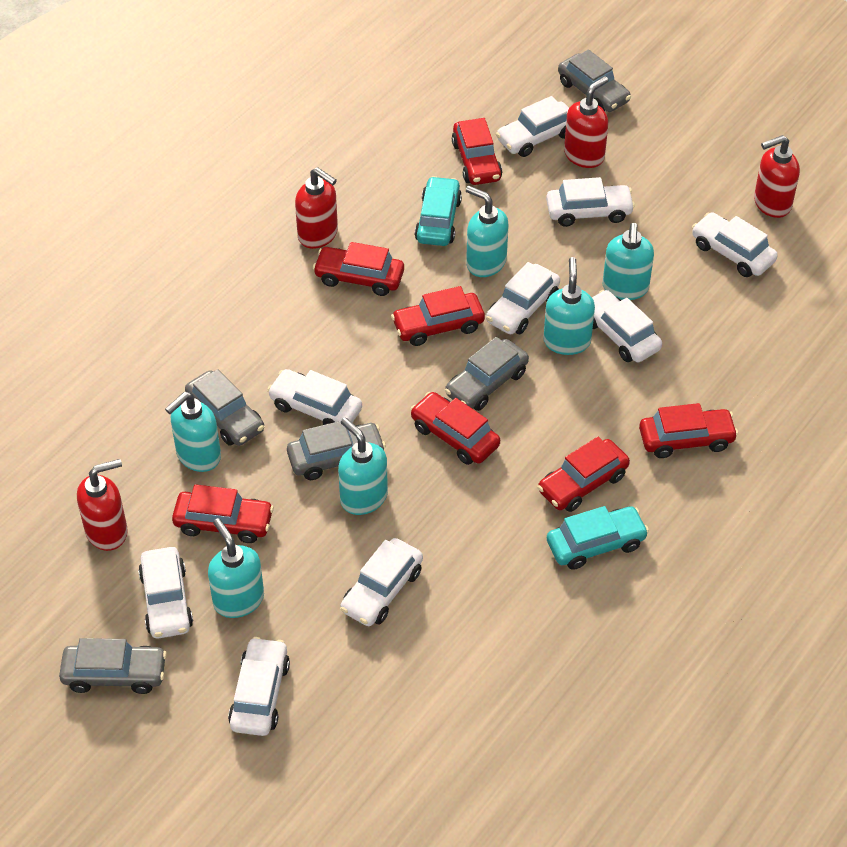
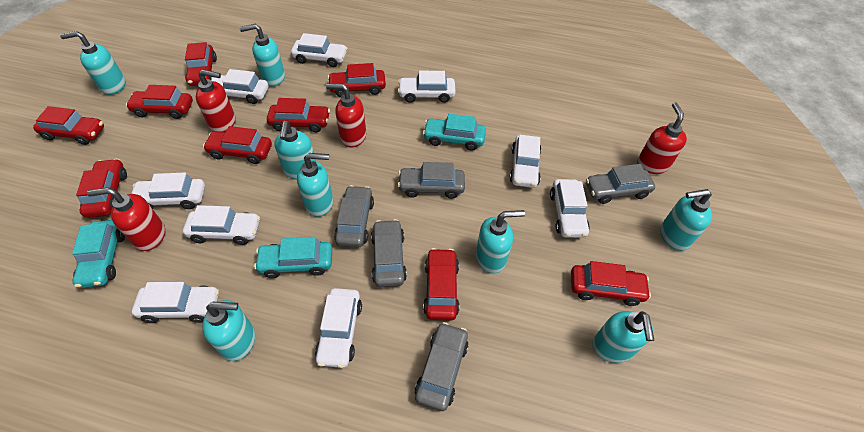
red car: 7 -> 9
turquoise car: 2 -> 3
turquoise soap dispenser: 6 -> 8

